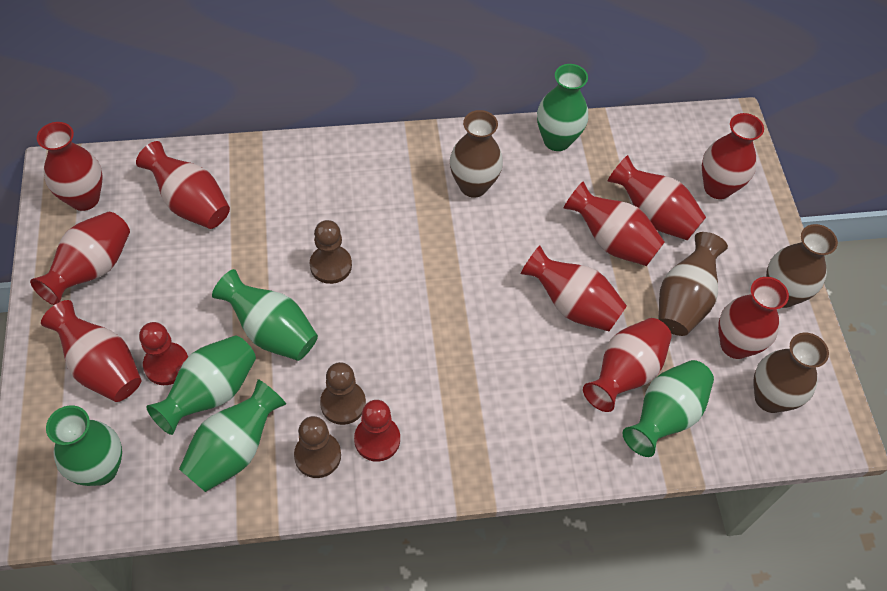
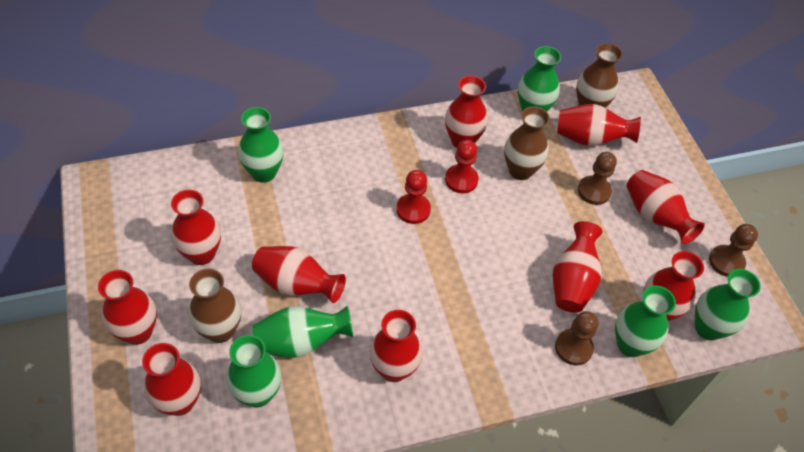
brown vase: 4 -> 3

